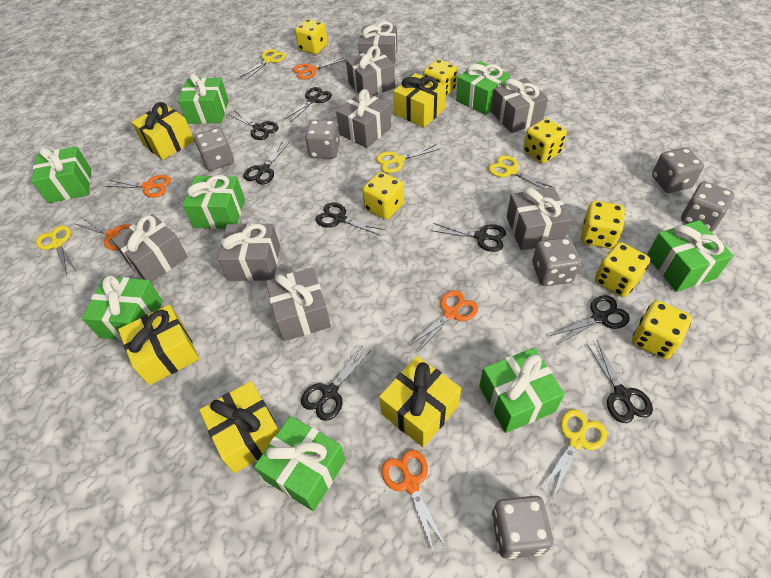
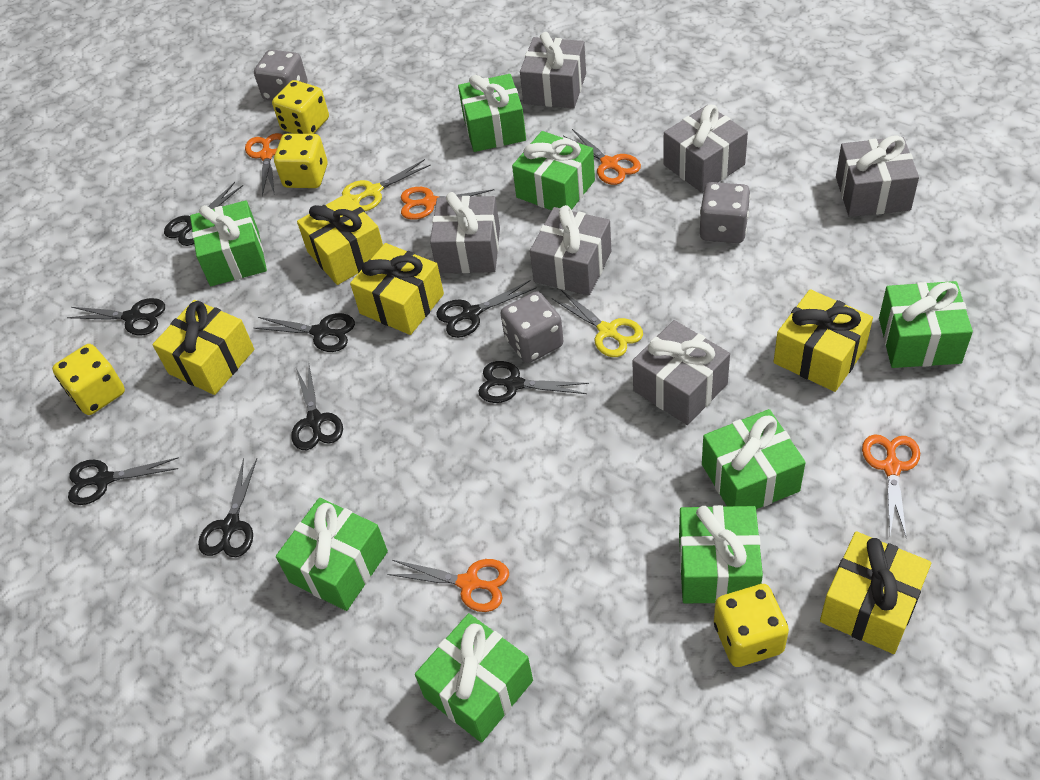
grey dice: 6 -> 3
grey gift: 8 -> 6
yellow dice: 7 -> 4
yellow scissors: 5 -> 2

